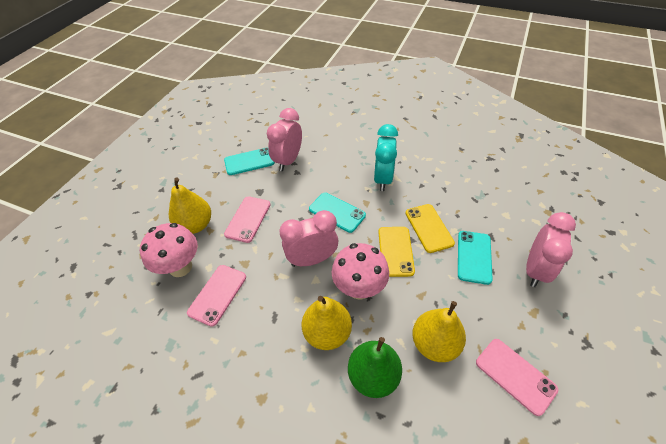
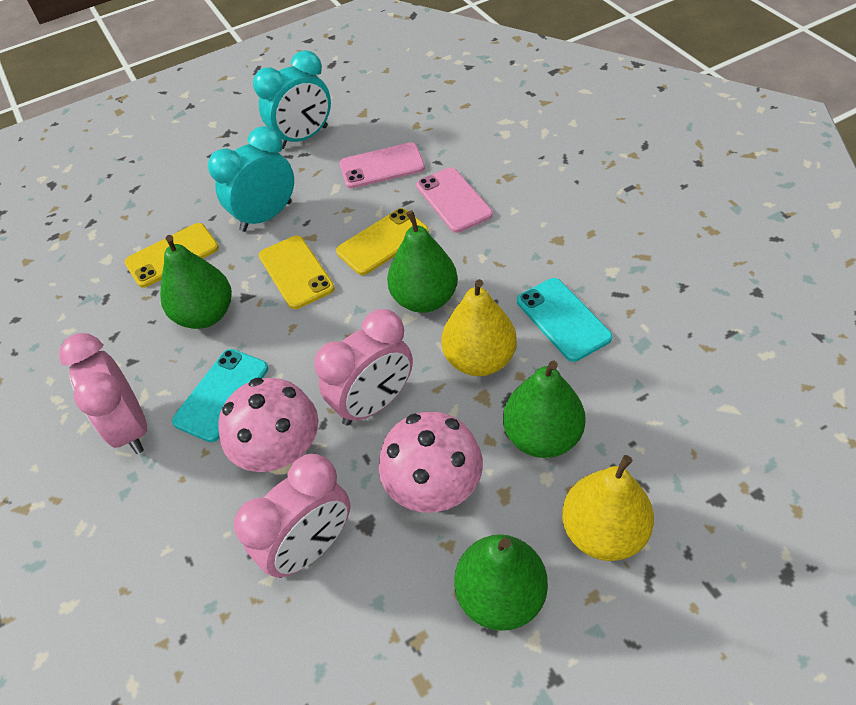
green pear: 1 -> 4
pink phone: 3 -> 2
turquoise clock: 1 -> 2
turquoise phone: 3 -> 2
yellow pear: 3 -> 2
yellow phone: 2 -> 3

